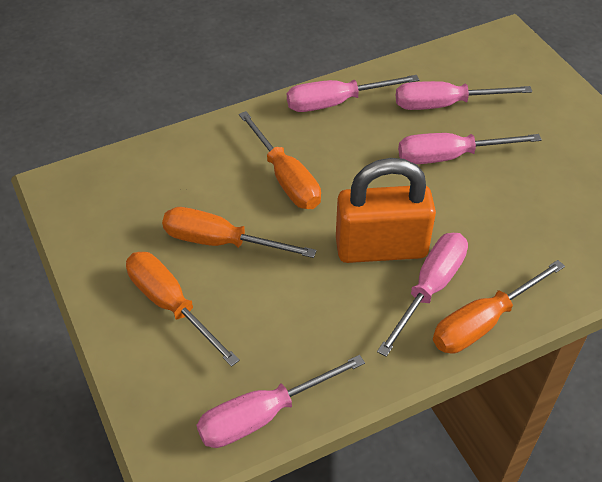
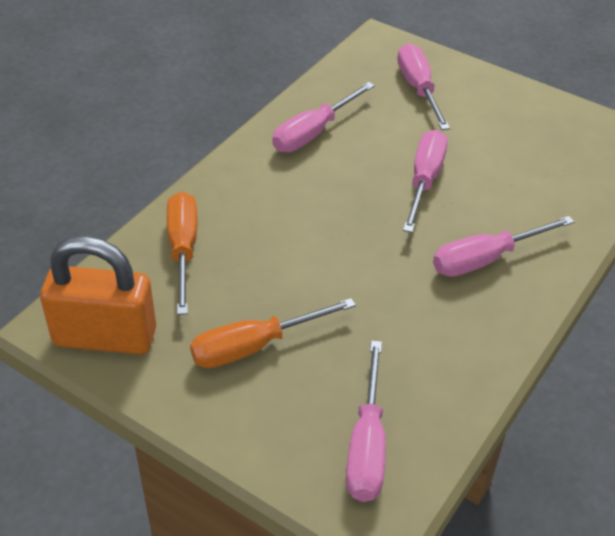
orange screwdriver: 4 -> 2

